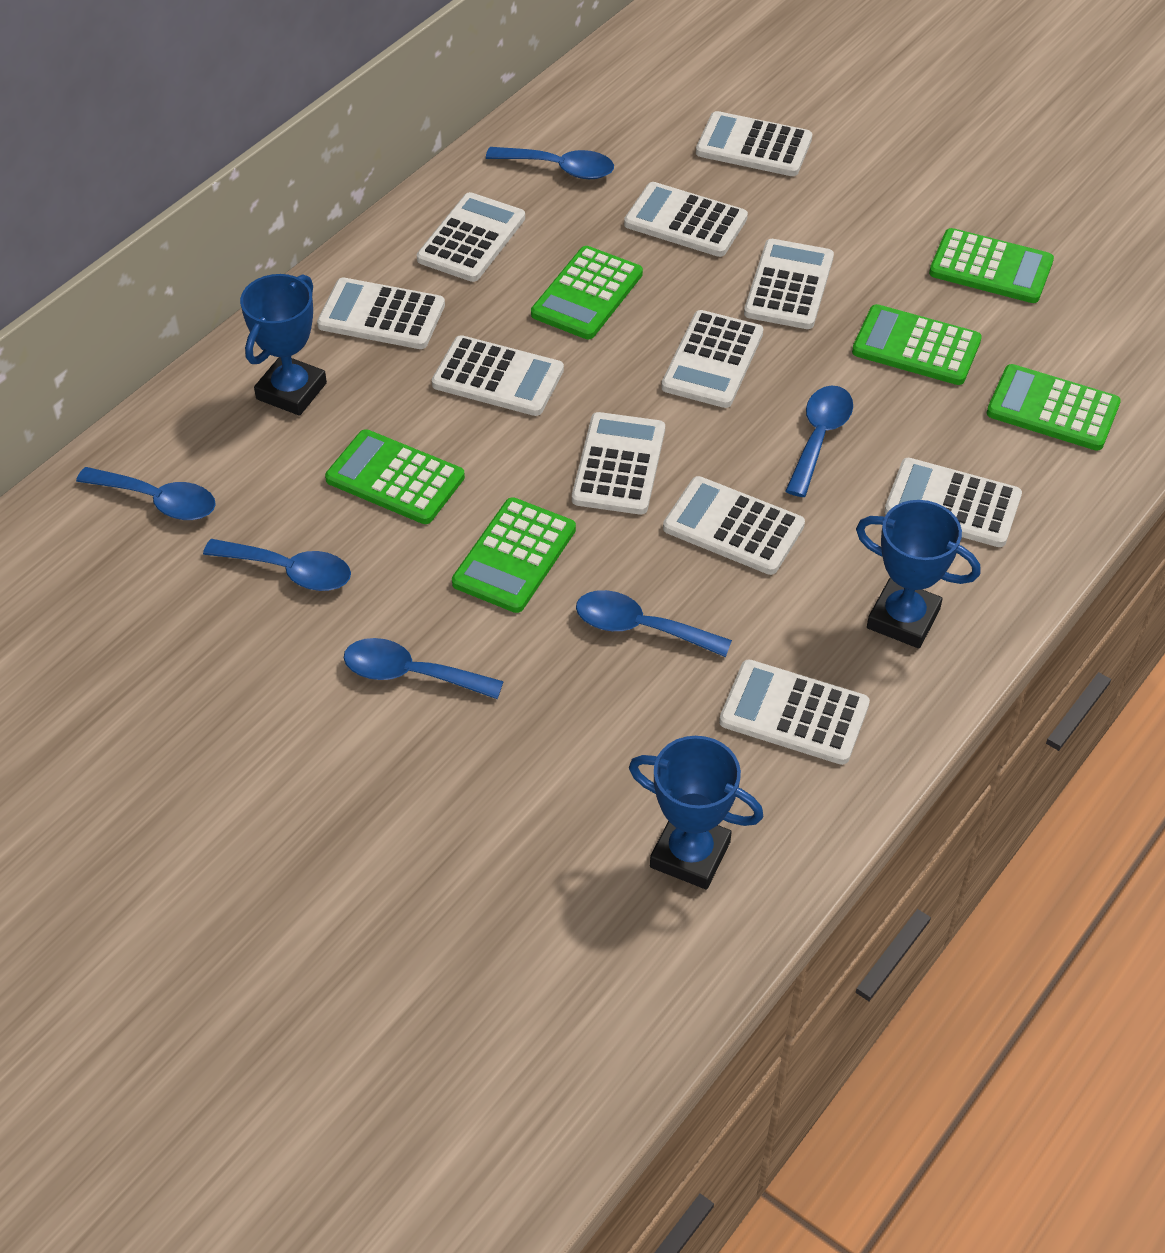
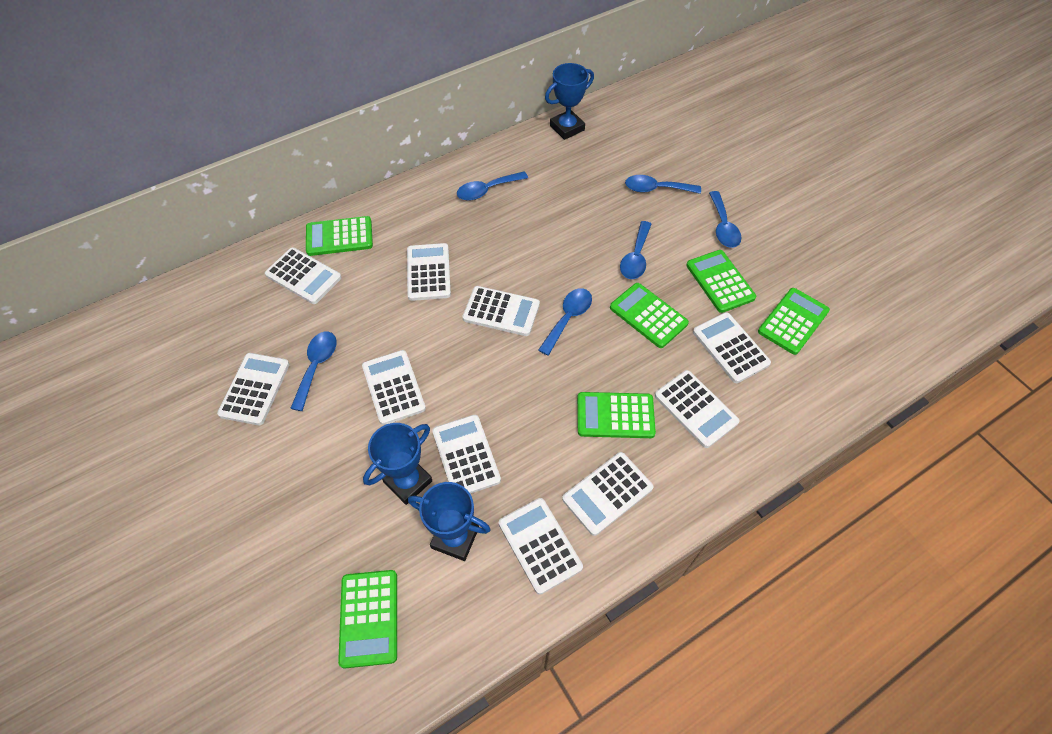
white calculator: 11 -> 10

